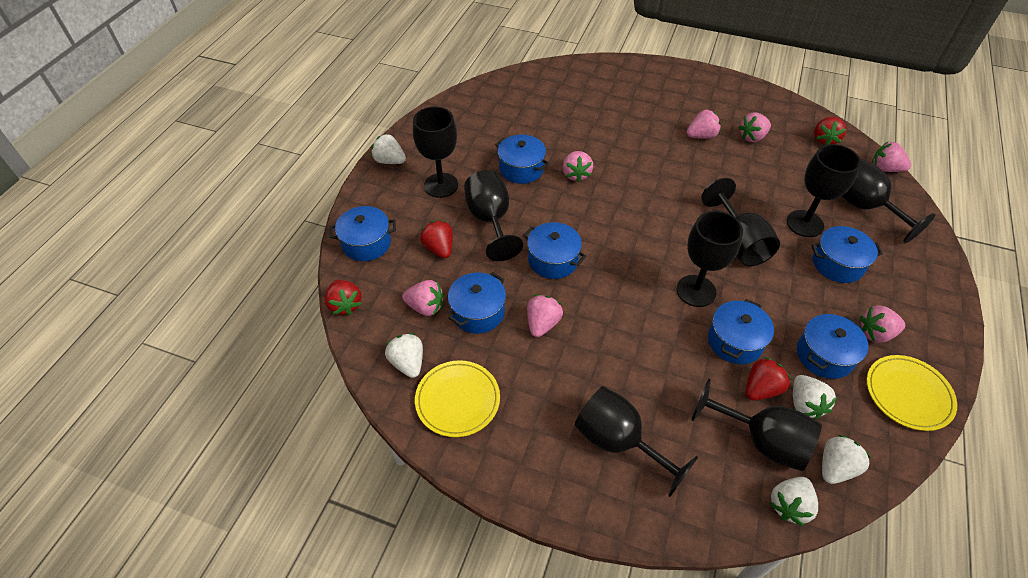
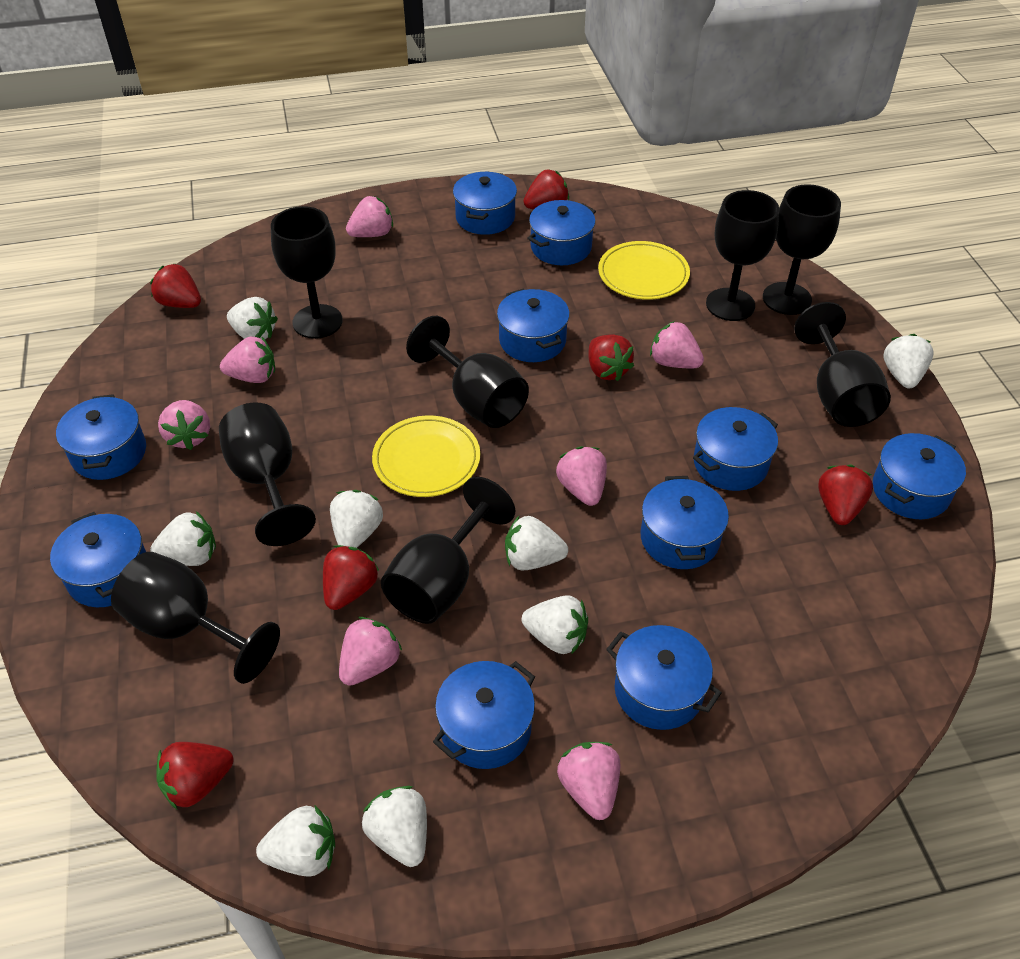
blue pot: 7 -> 10
red strawberry: 4 -> 6
white strawberry: 5 -> 8

